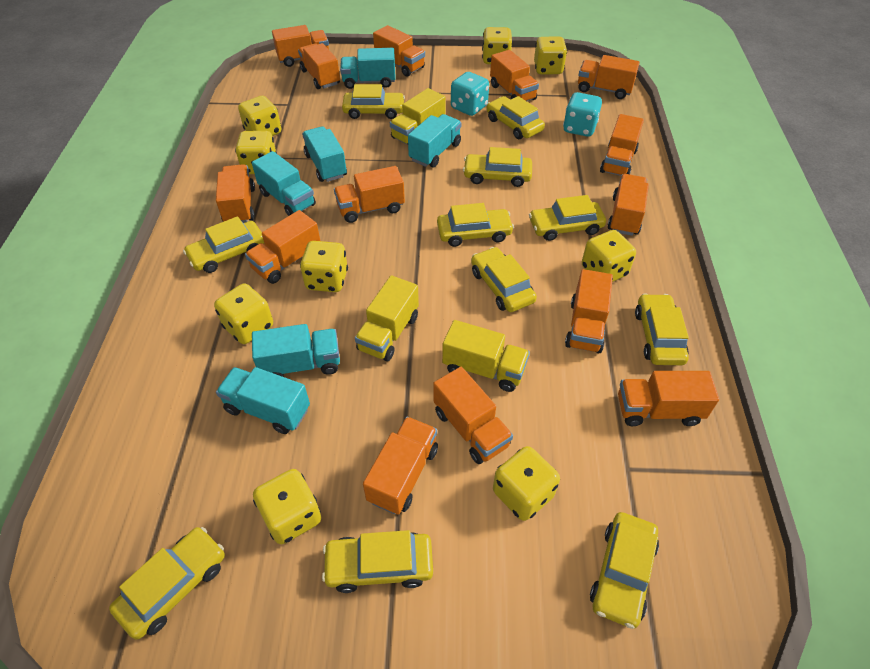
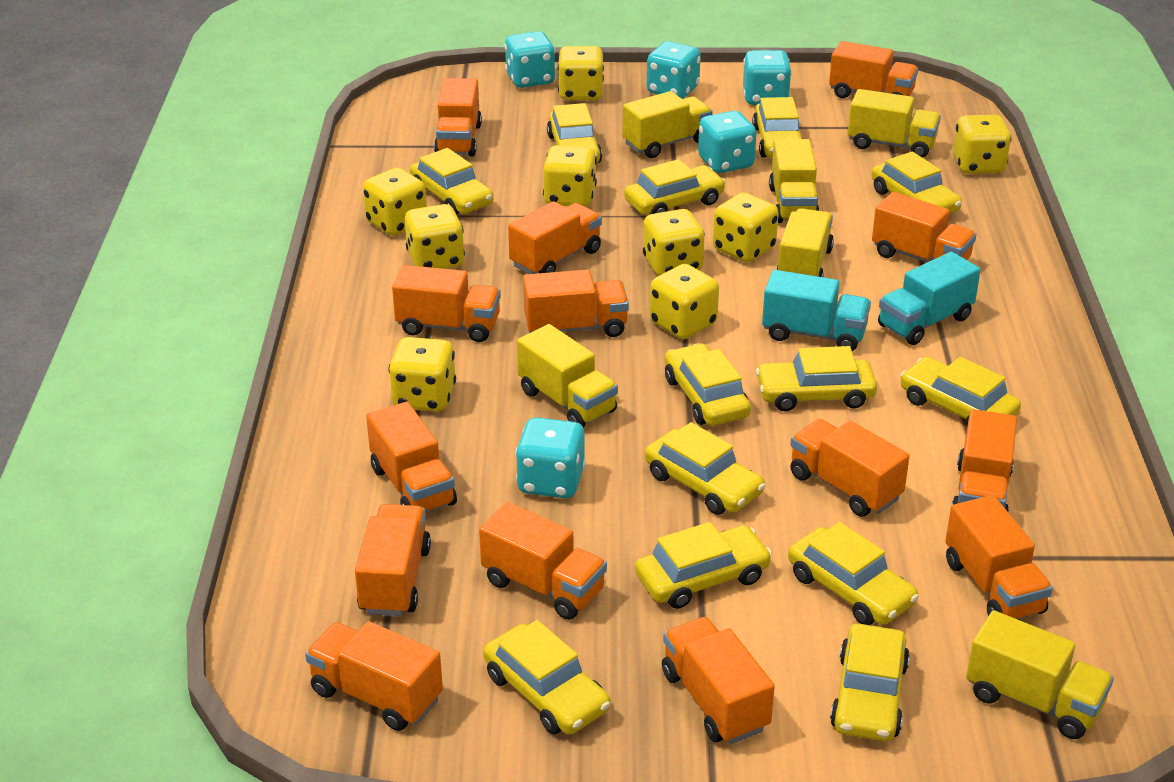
turquoise dice: 2 -> 5
turquoise truck: 6 -> 2
yellow car: 11 -> 13
yellow truck: 3 -> 6

